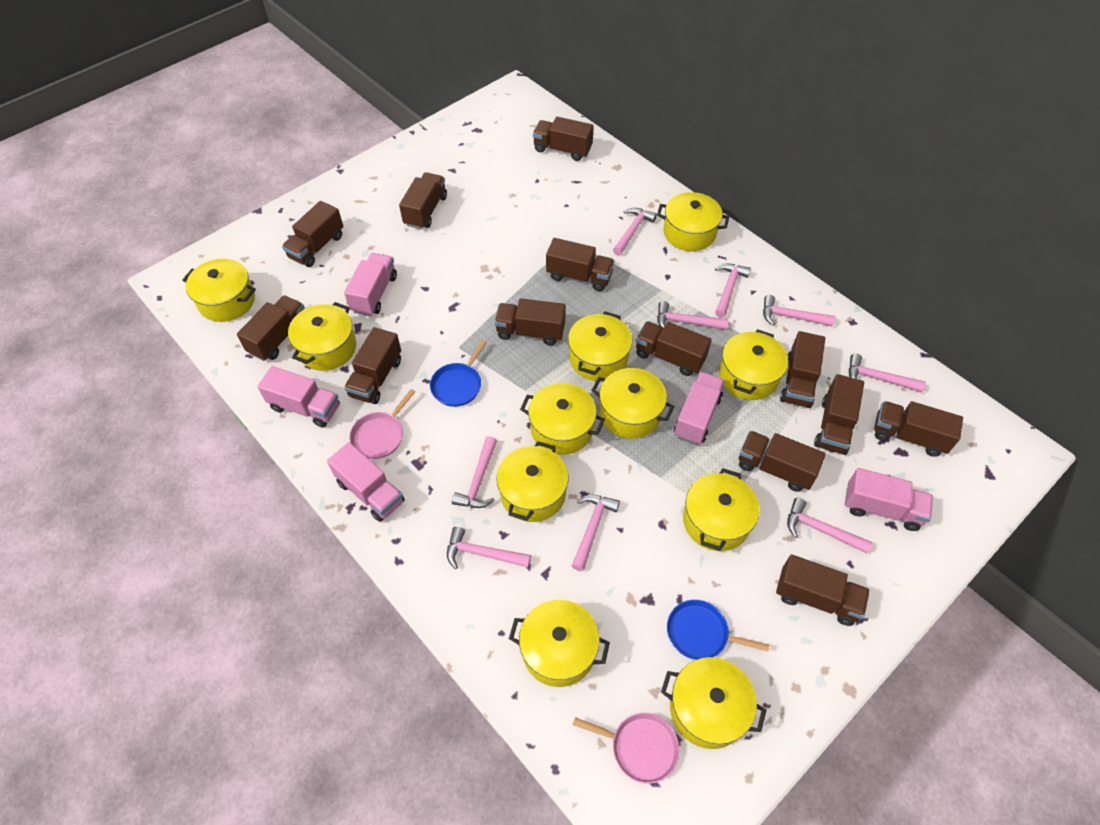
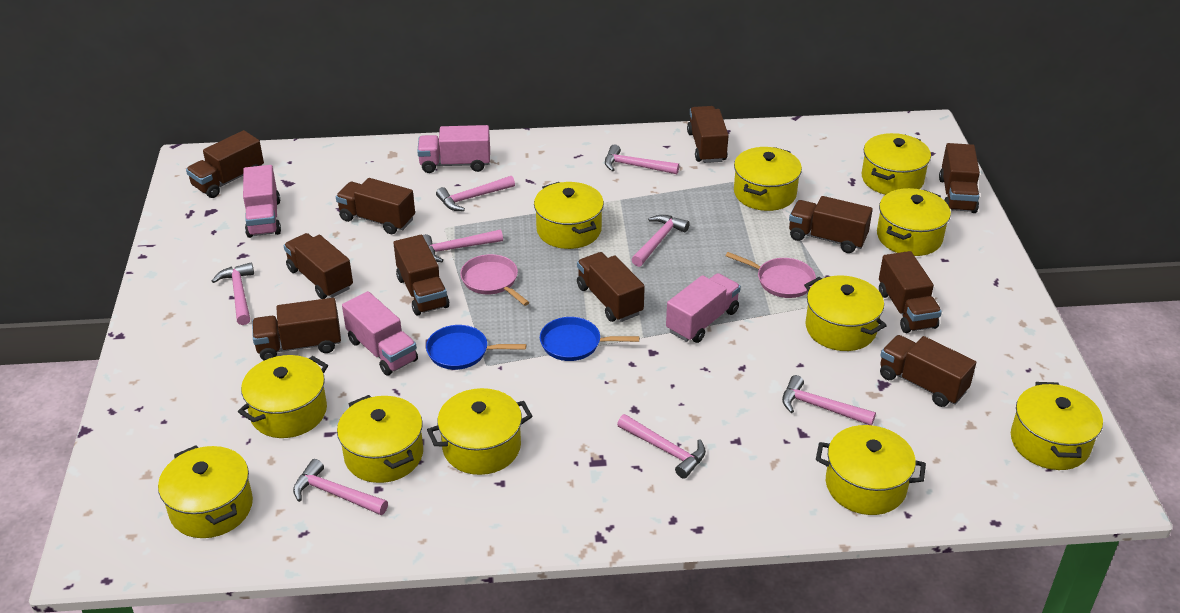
brown truck: 13 -> 11
pink hammer: 9 -> 8
pink truck: 5 -> 4

